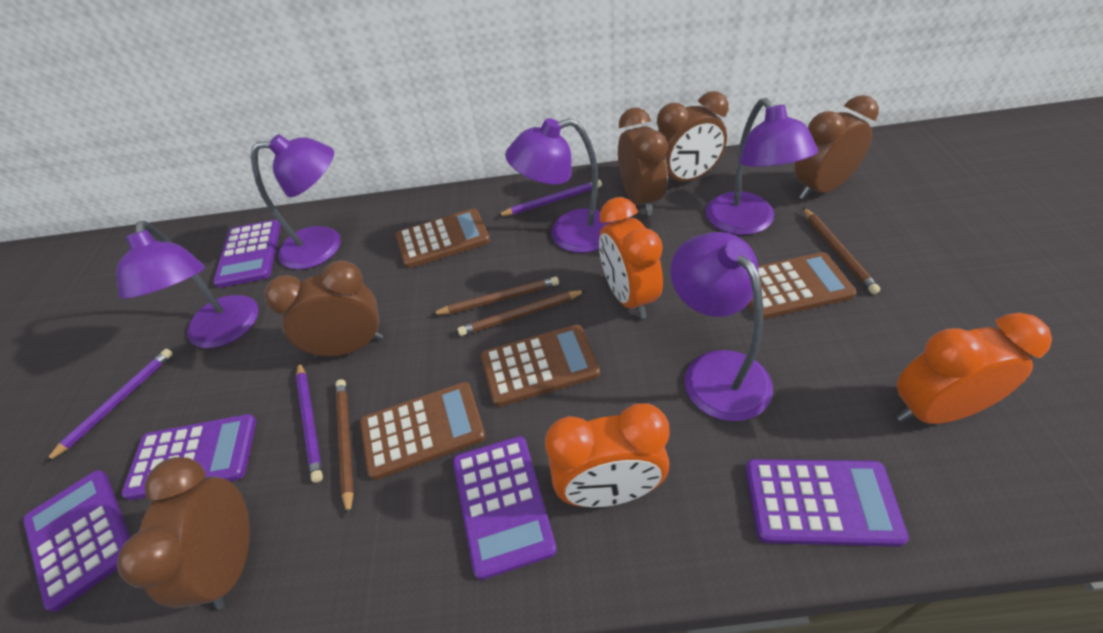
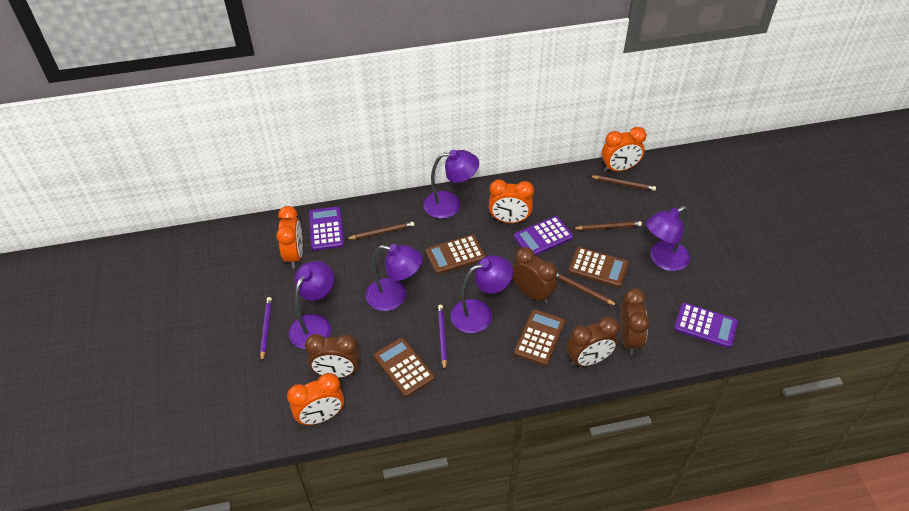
brown clock: 5 -> 4
orange clock: 3 -> 4
purple calculator: 5 -> 3
purple pencil: 3 -> 2

